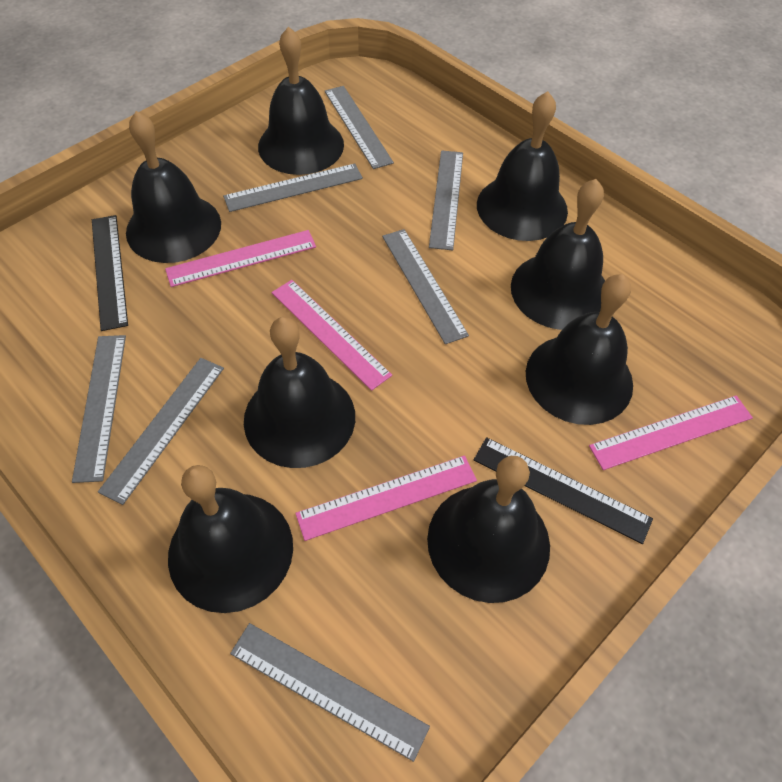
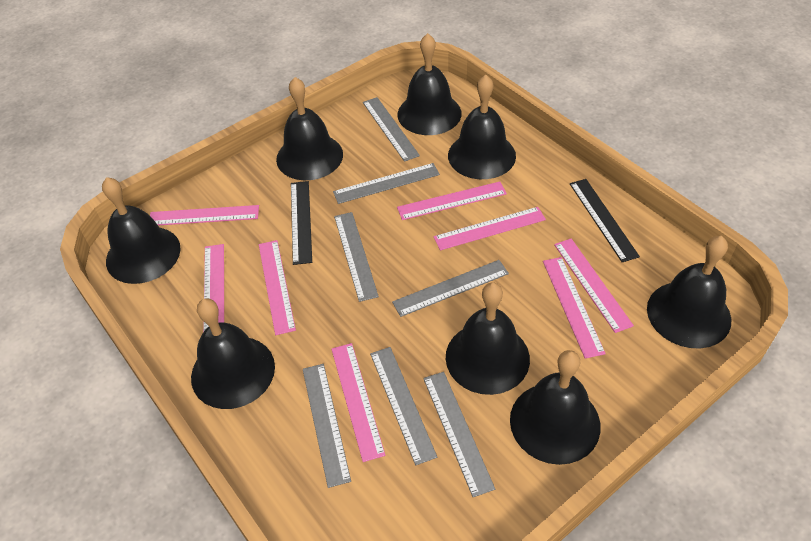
pink ruler: 4 -> 8

